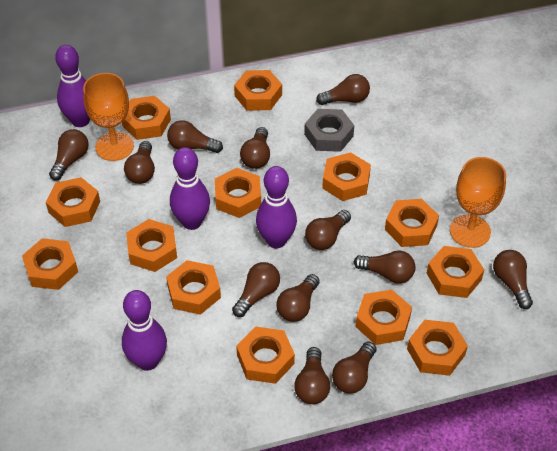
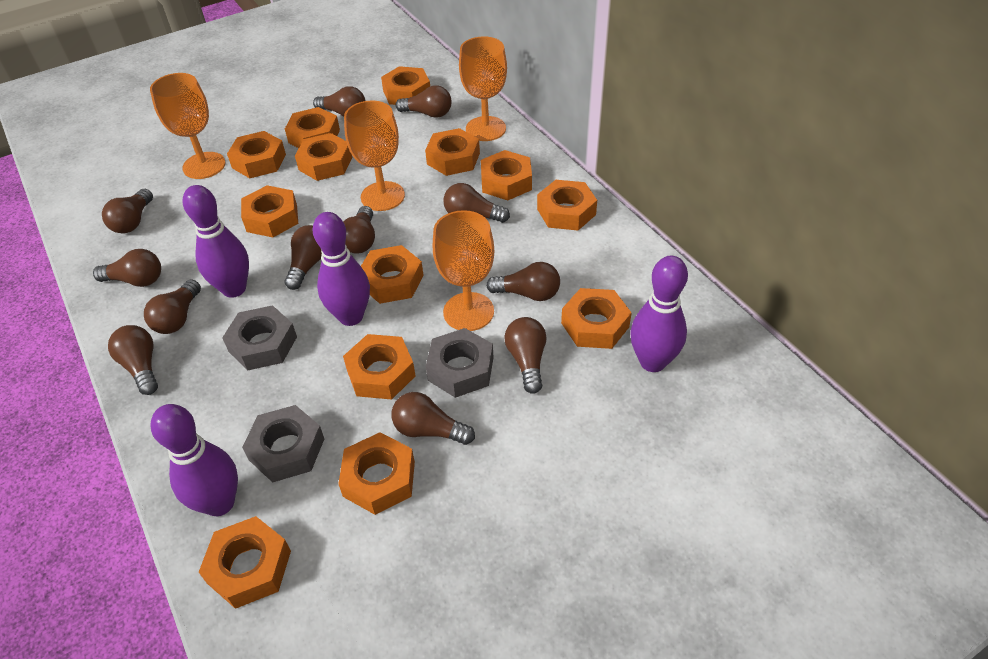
grey nut: 1 -> 3
orange goblet: 2 -> 4

